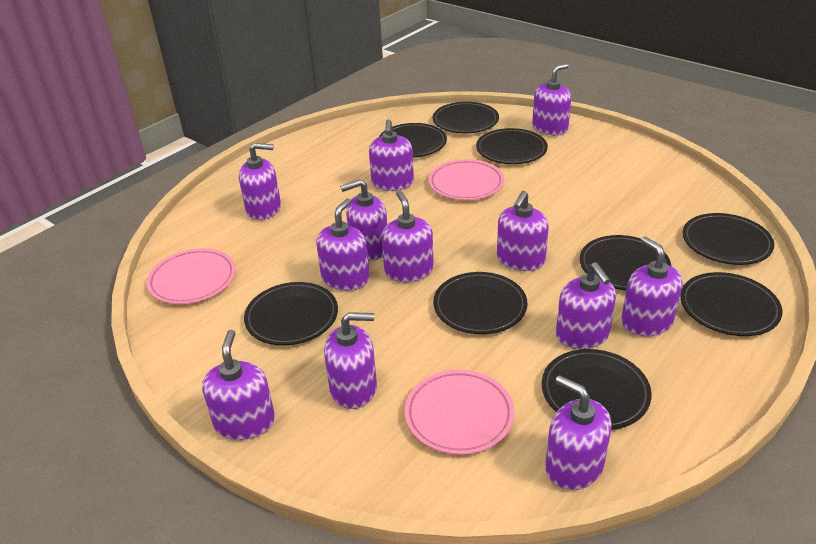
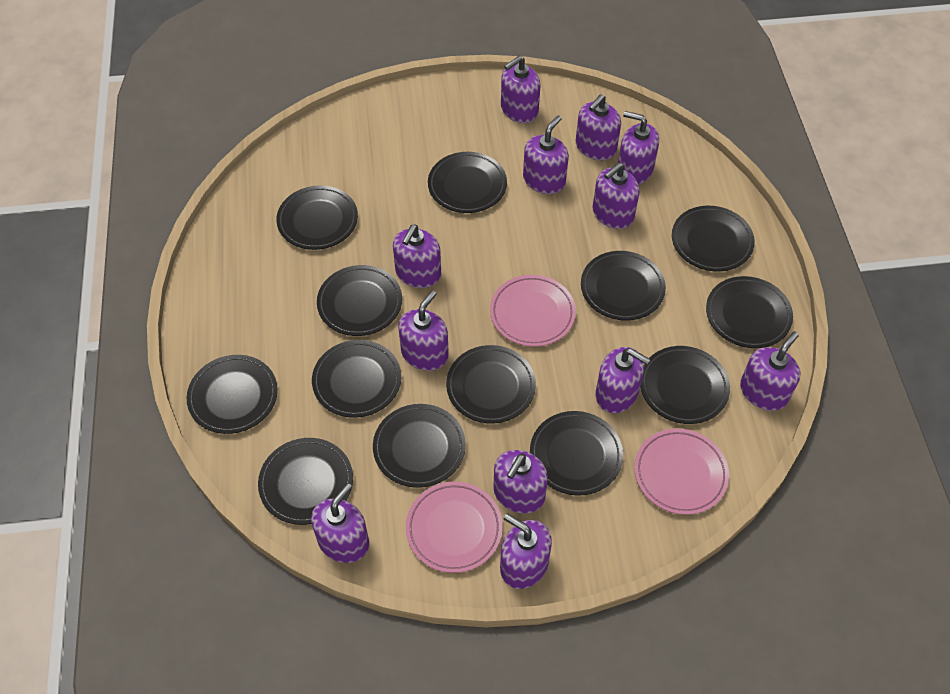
black plate: 9 -> 13

